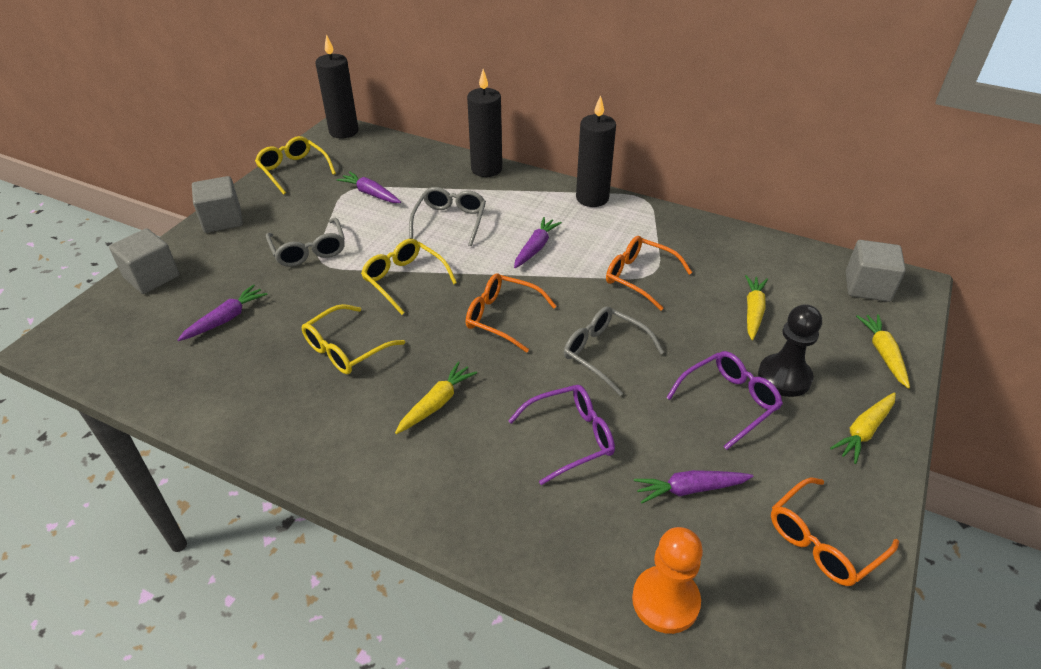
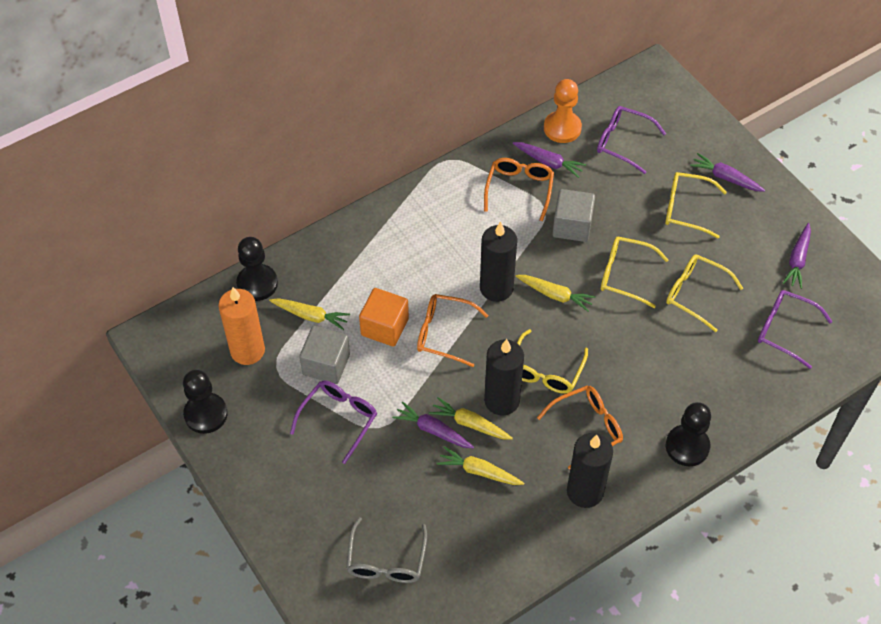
black pawn: 1 -> 3
grey cube: 3 -> 2
grey glasses: 3 -> 1
orange candle: 0 -> 1
orange cube: 0 -> 1
purple glasses: 2 -> 3
yellow glasses: 3 -> 4

